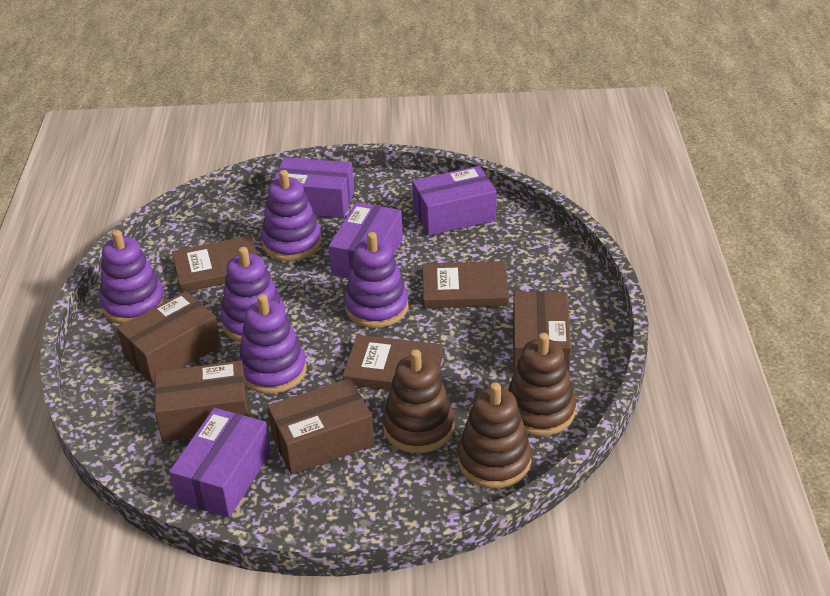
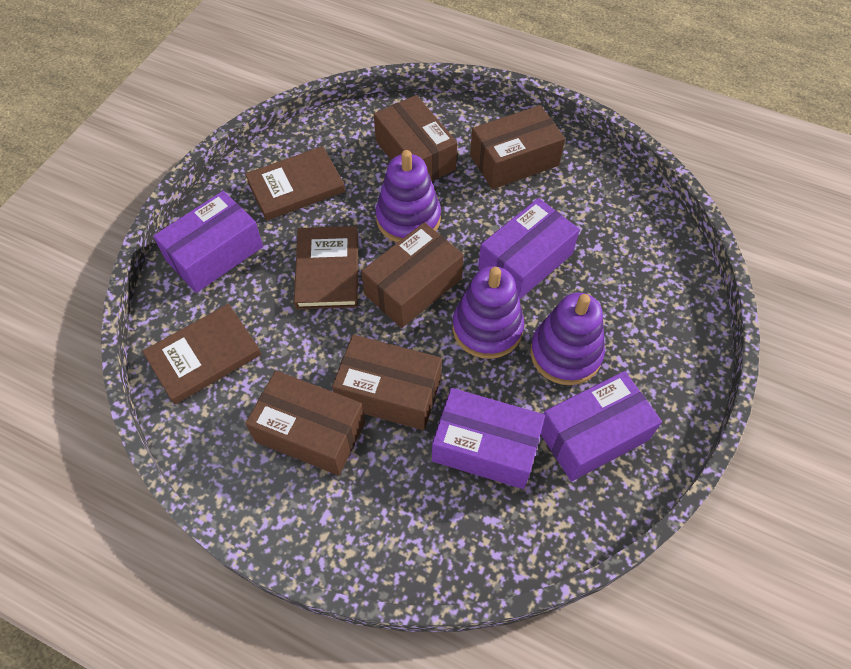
brown box: 4 -> 5
brown stacking toy: 3 -> 0
purple stacking toy: 5 -> 3

